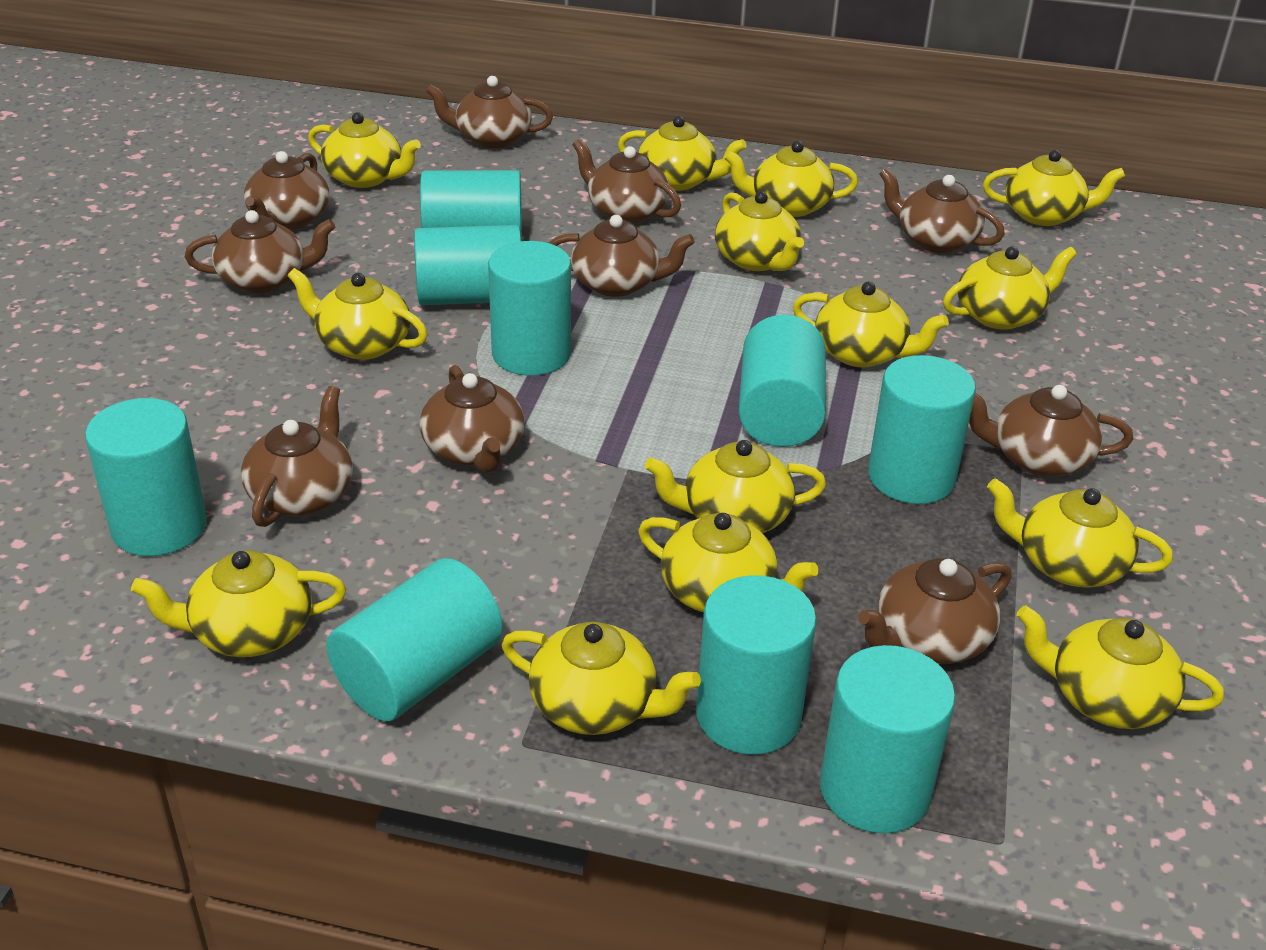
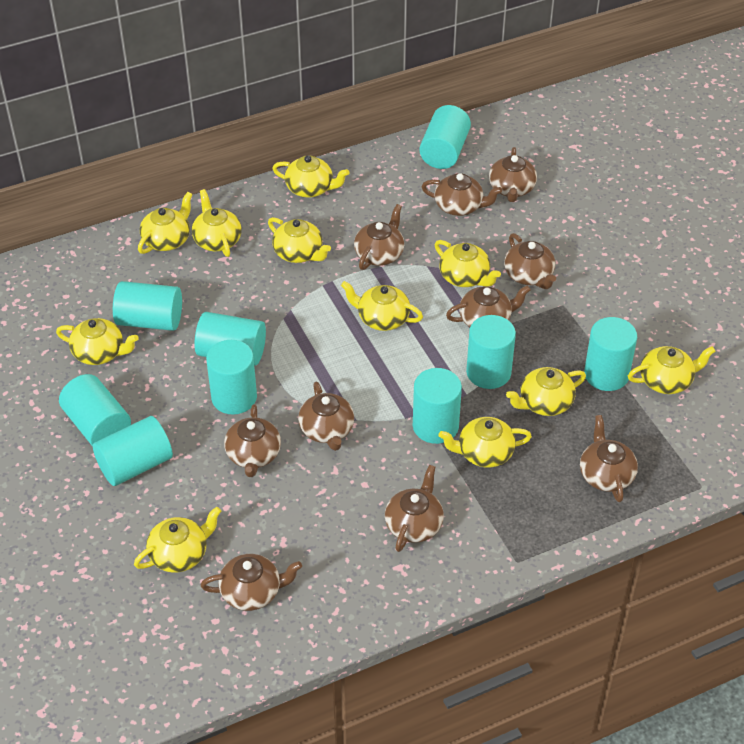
yellow teapot: 14 -> 11

